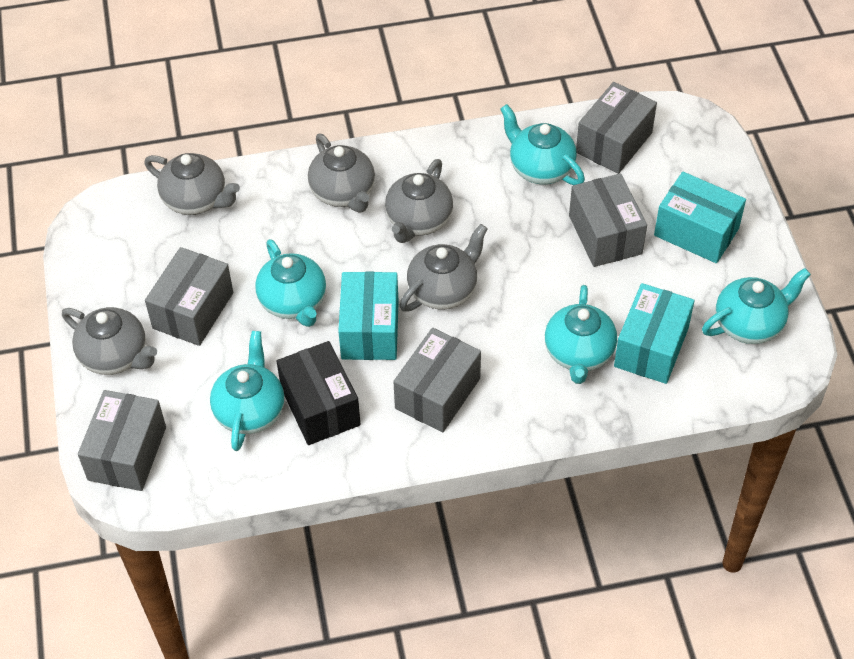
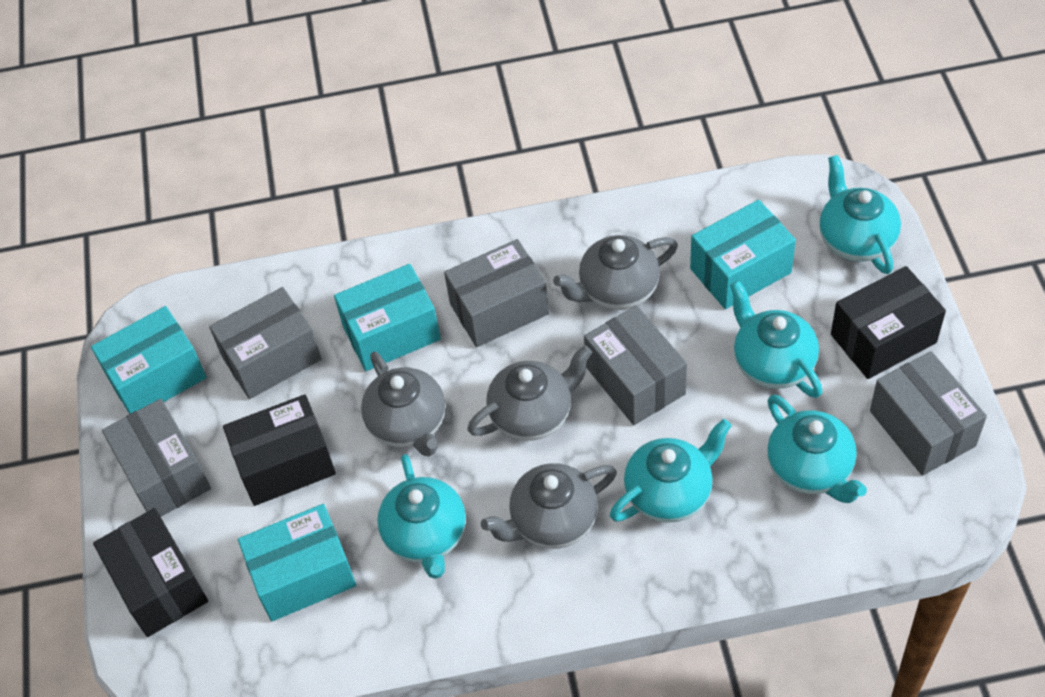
black box: 1 -> 3
grey teapot: 5 -> 4
turquoise box: 3 -> 4

